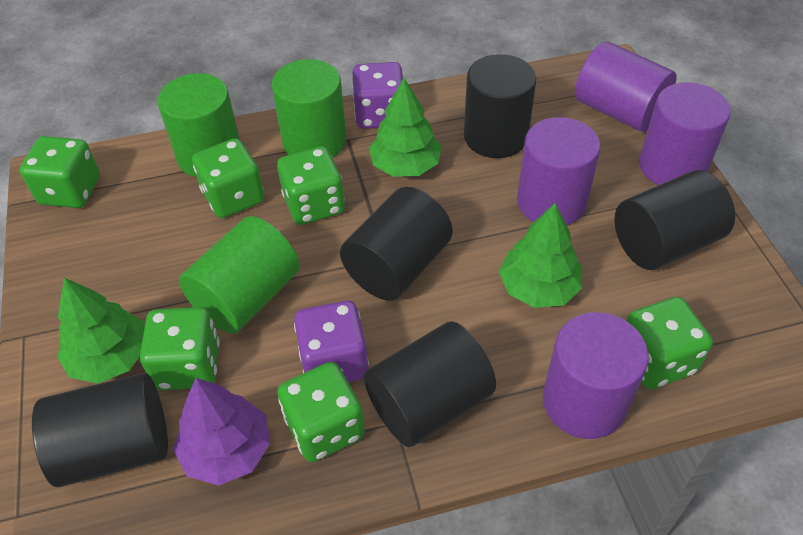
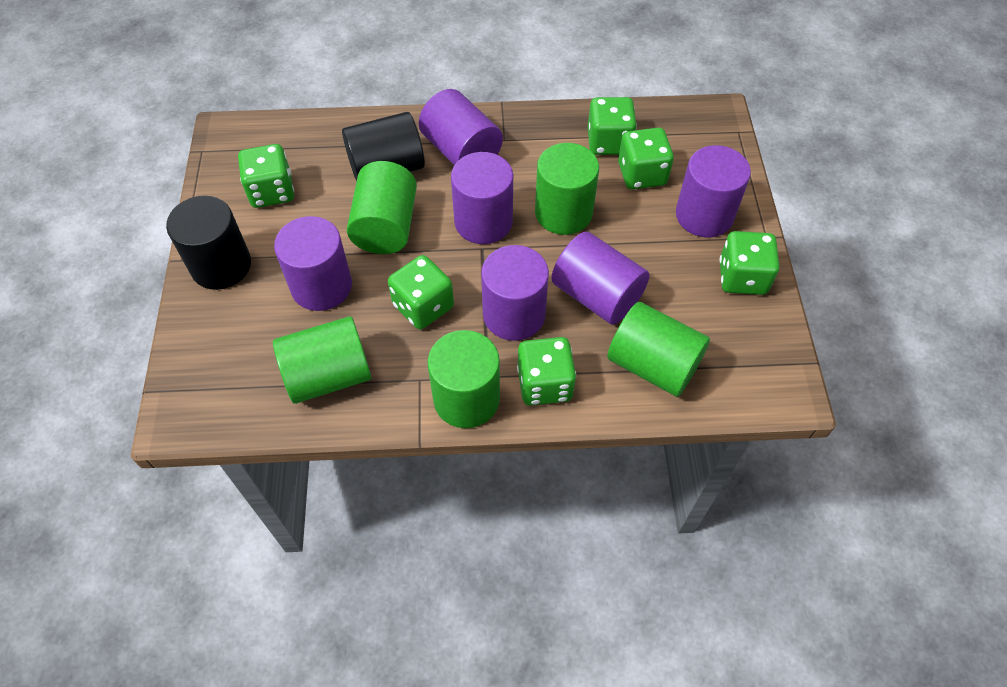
black cylinder: 5 -> 2
green cylinder: 3 -> 5
green tree: 3 -> 0
purple cylinder: 4 -> 6
purple dice: 2 -> 0
purple tree: 1 -> 0

